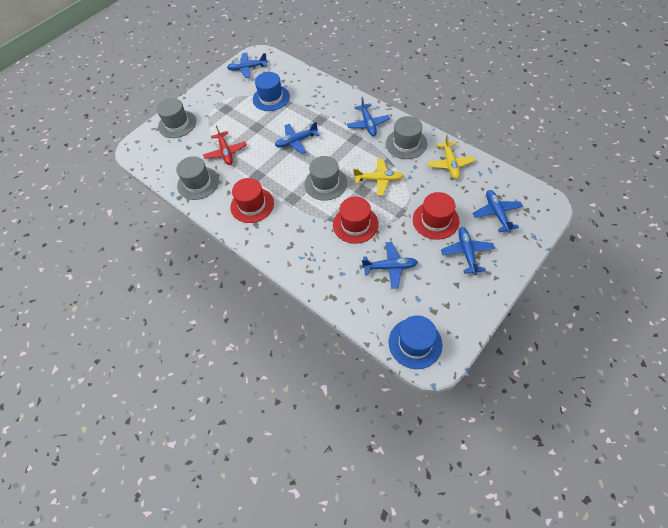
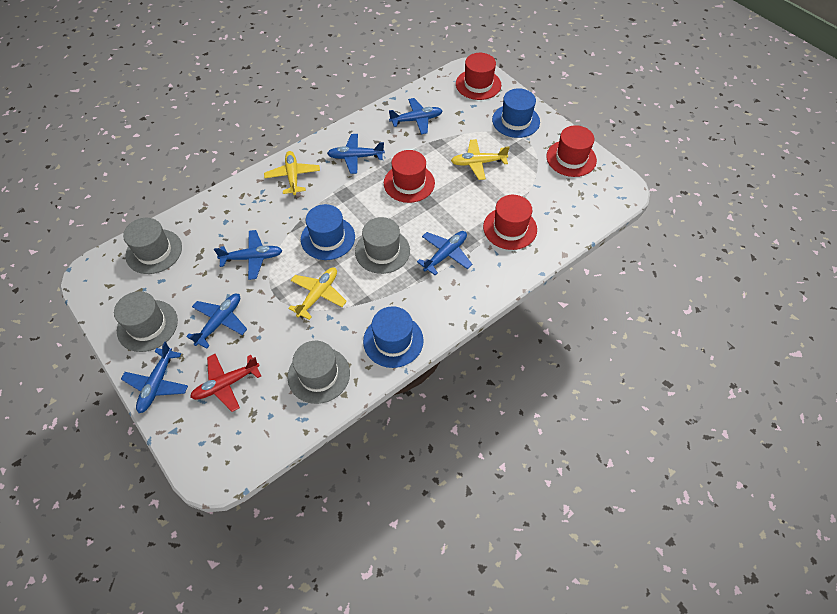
blue hat: 2 -> 3
red hat: 3 -> 4
yellow plane: 2 -> 3

